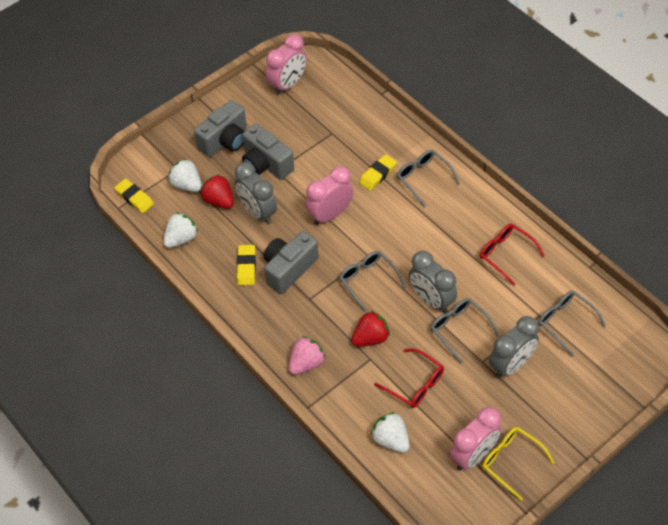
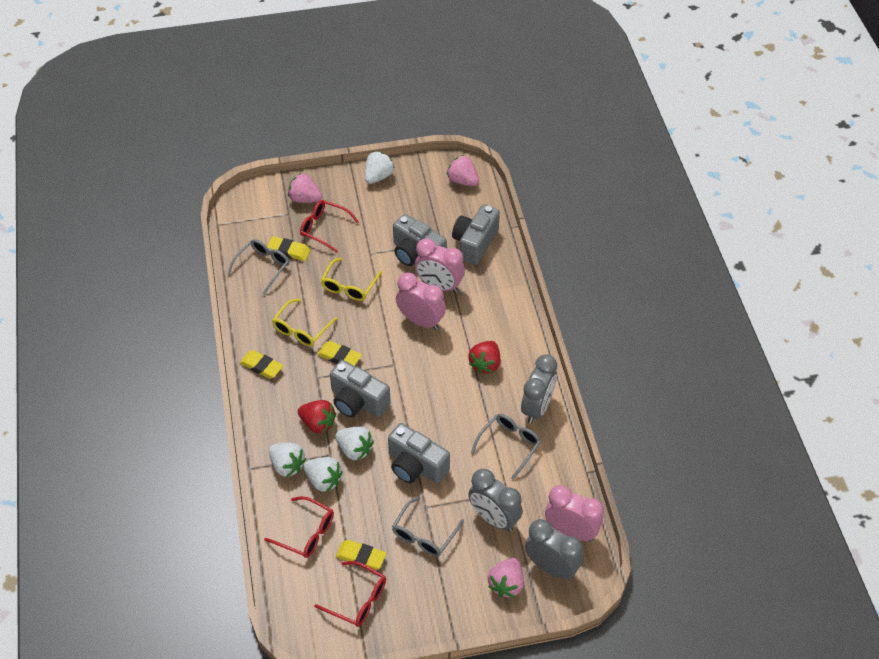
grey camera: 3 -> 4
grey glasses: 4 -> 3
pink strawberry: 1 -> 3
red glasses: 2 -> 3
white strawberry: 3 -> 4
yellow eraser: 3 -> 4
yellow glasses: 1 -> 2

